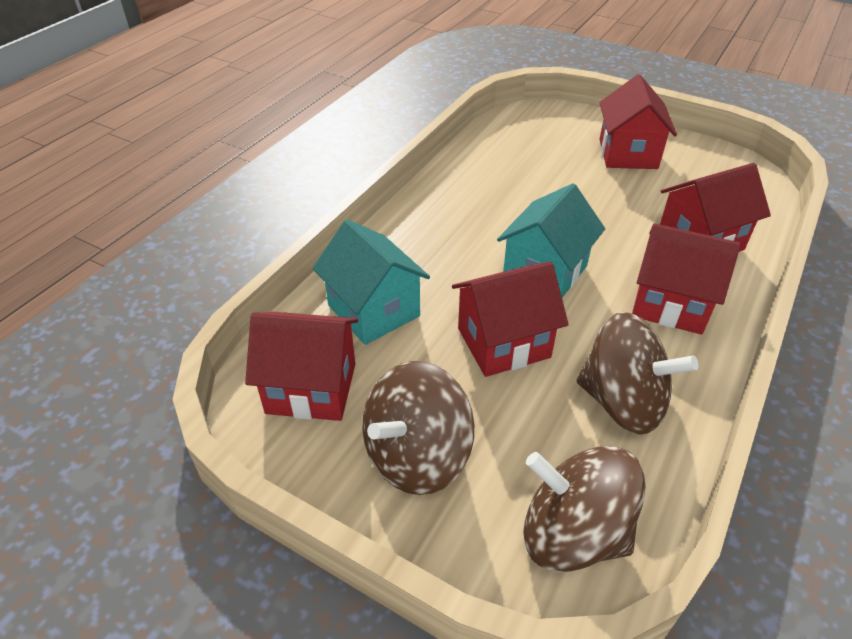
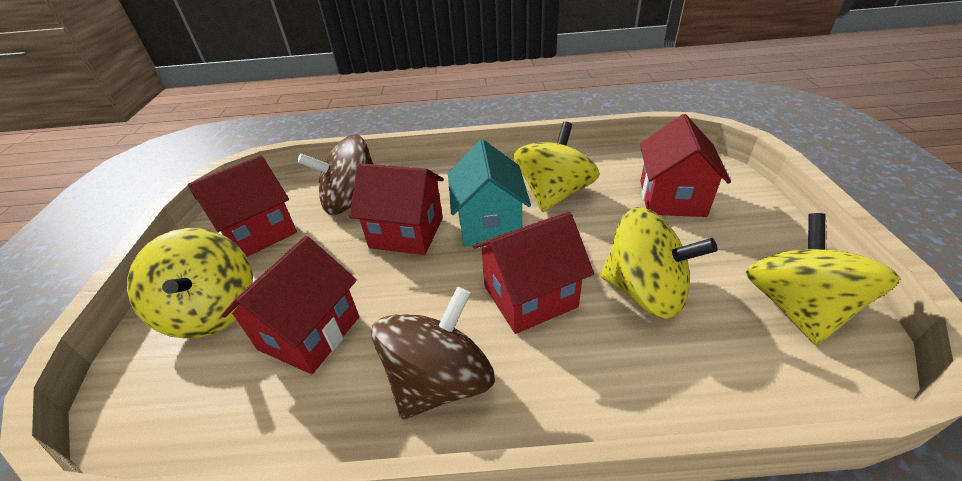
brown spinning top: 3 -> 2
turquoise house: 2 -> 1
yellow spinning top: 0 -> 4

